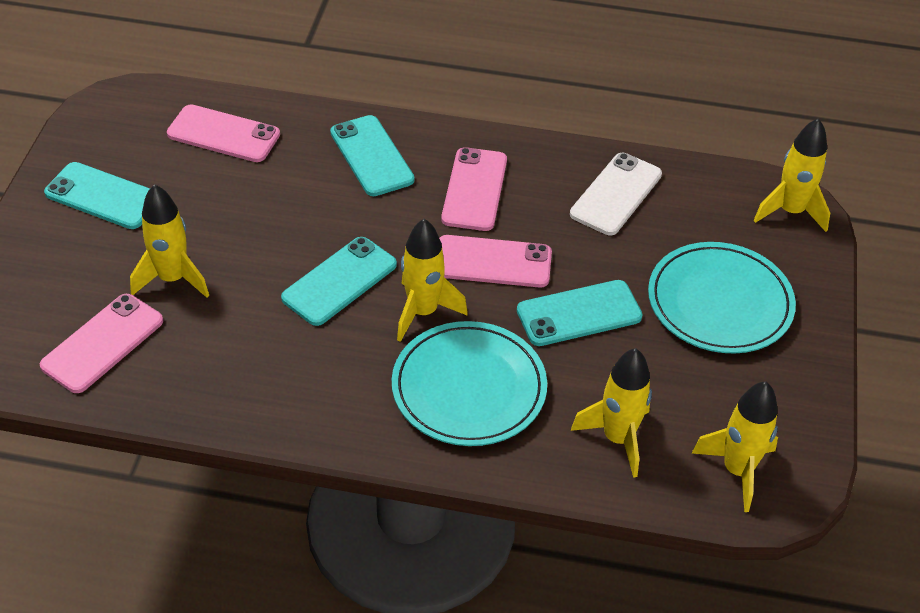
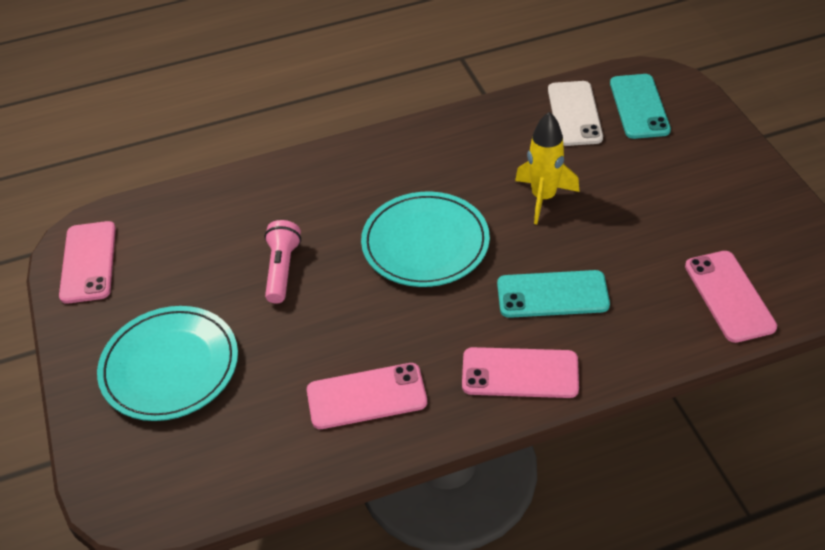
pink flashlight: 0 -> 1
turquoise phone: 4 -> 2
yellow rocket: 5 -> 1

